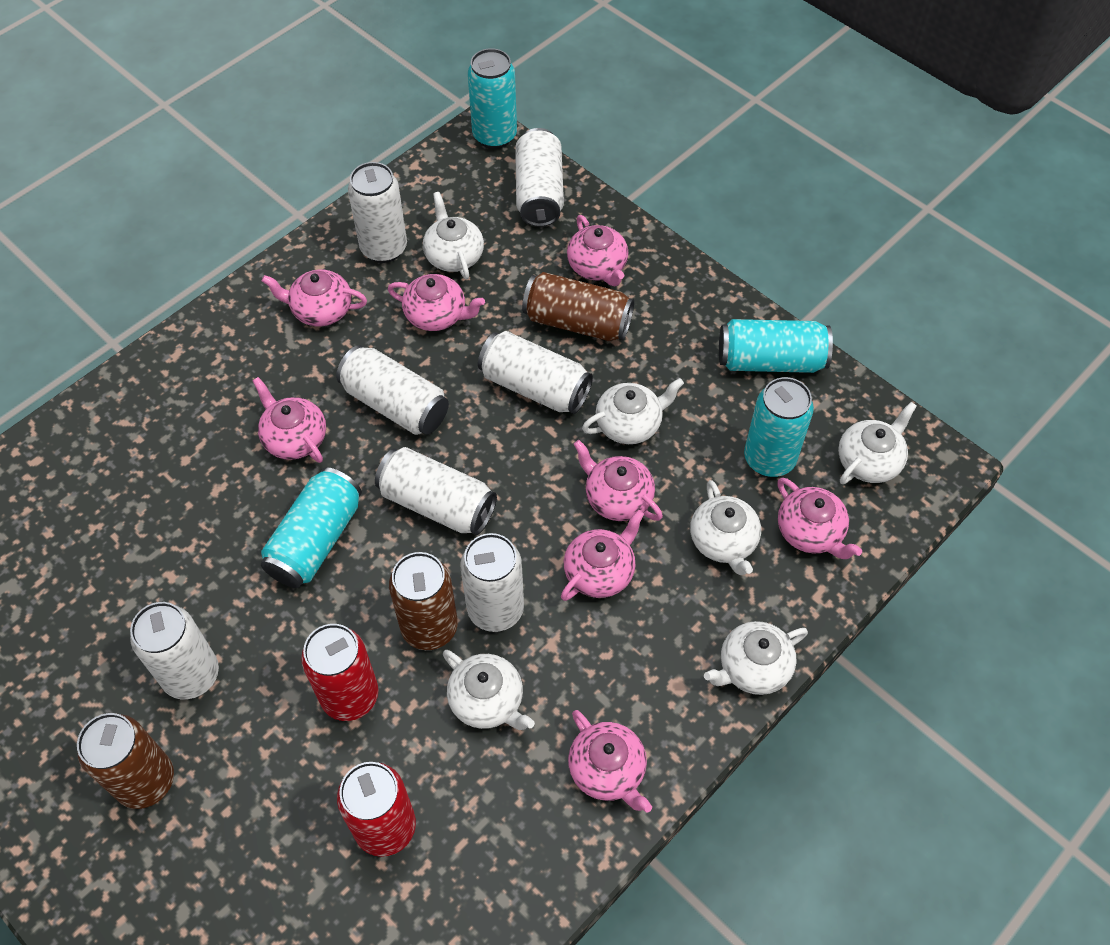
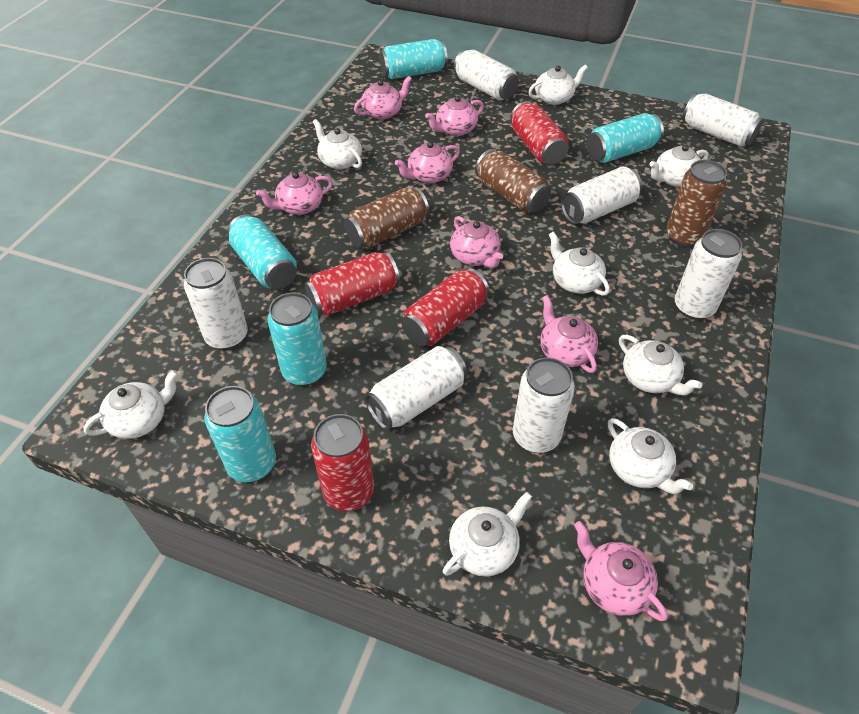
pink teapot: 8 -> 7
red can: 2 -> 4
turquoise can: 4 -> 5
white teapot: 6 -> 8

